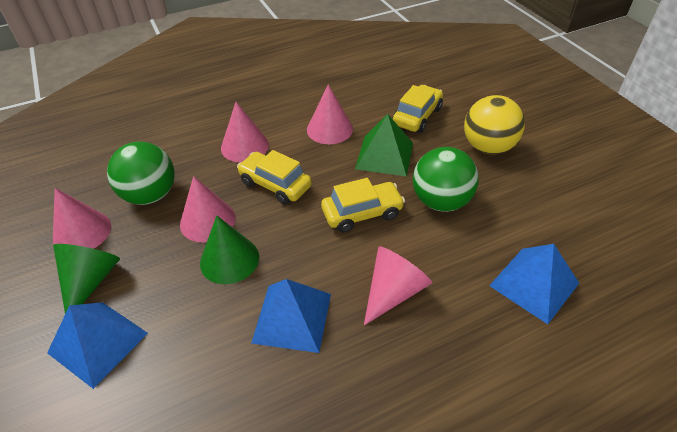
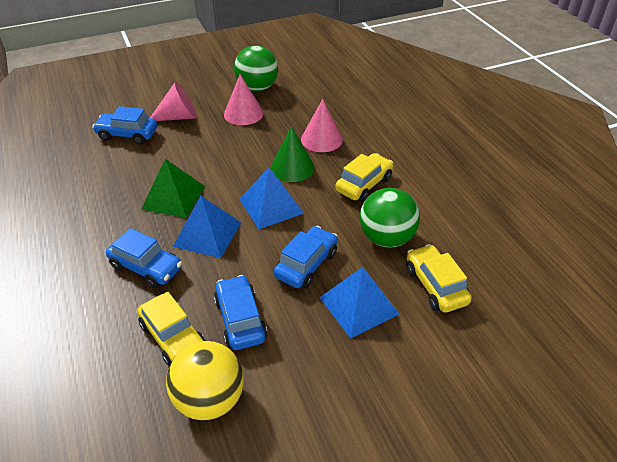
blue car: 0 -> 4
green cone: 2 -> 1
pink cone: 5 -> 3

